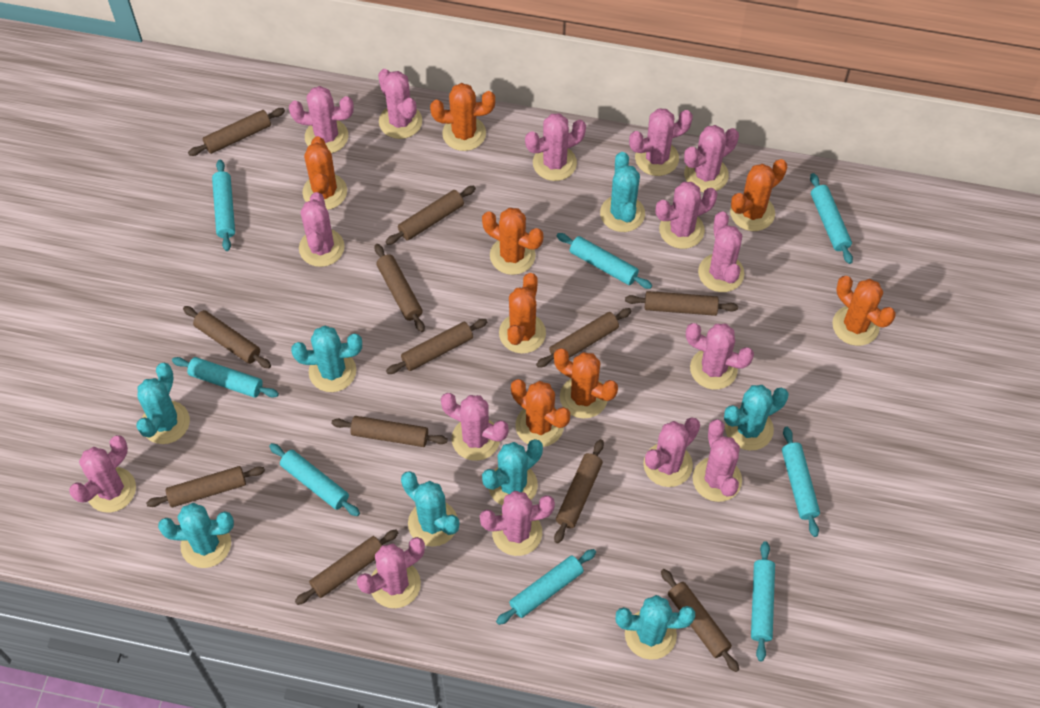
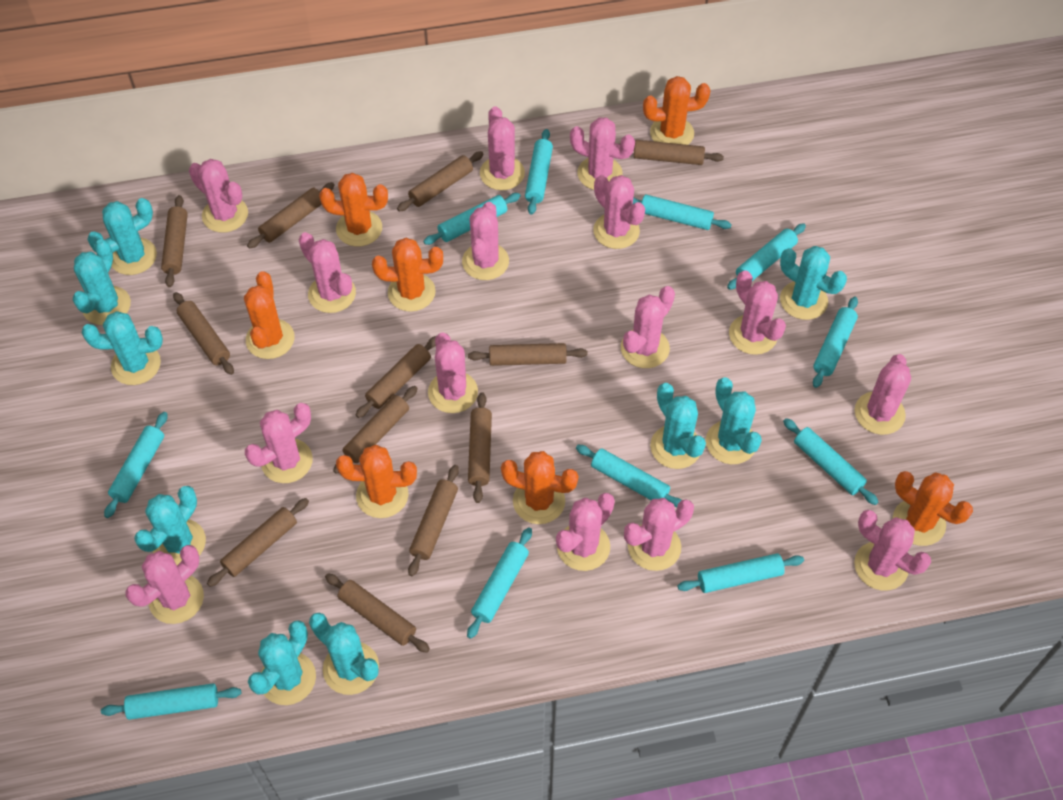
orange cactus: 8 -> 7
turquoise cactus: 8 -> 9
turquoise rolling pin: 8 -> 11

